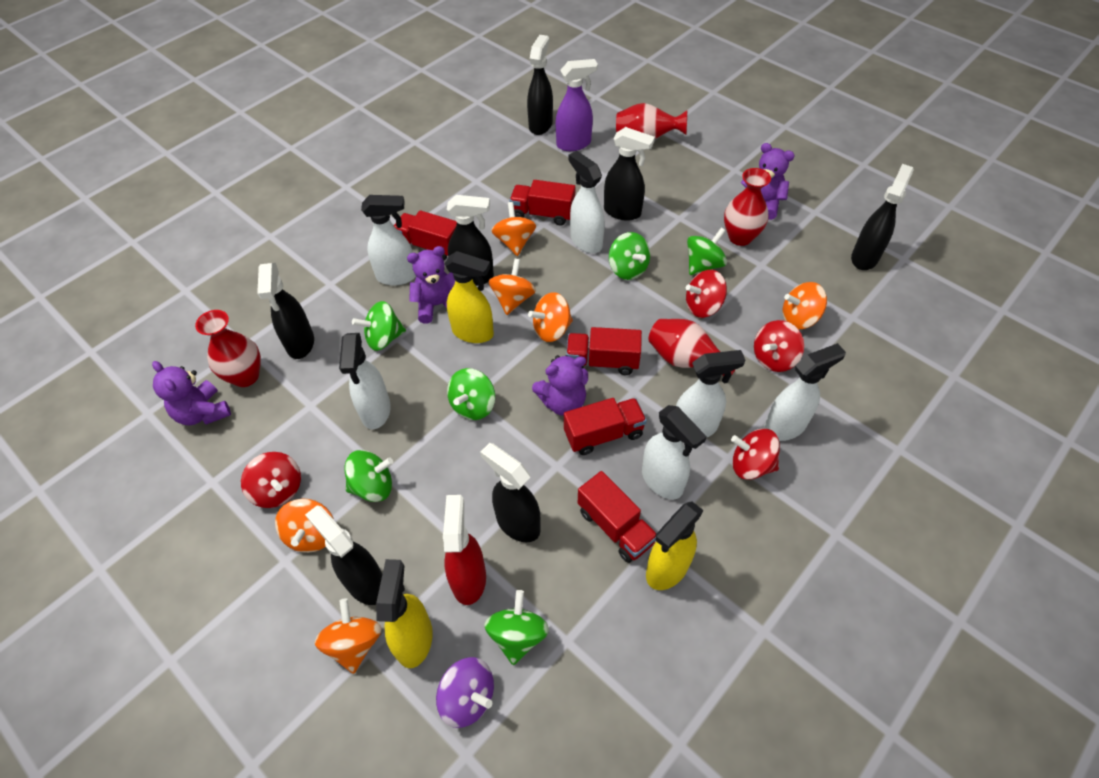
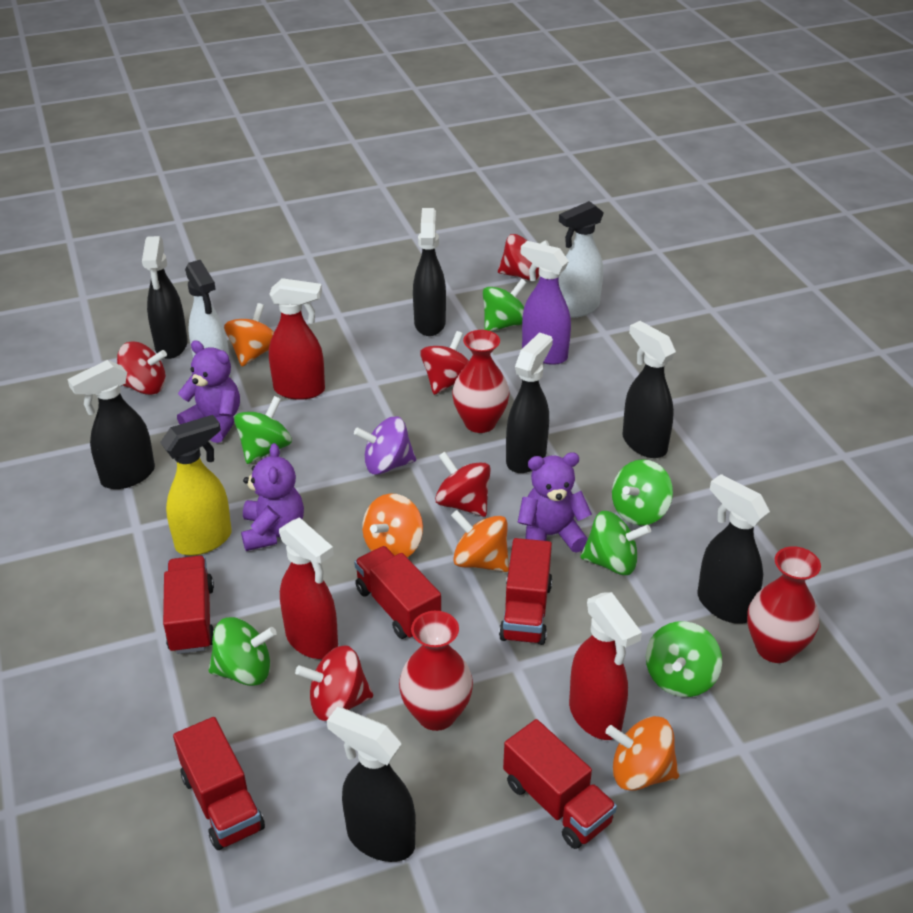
orange spinning top: 6 -> 4
purple teddy bear: 4 -> 3
red spinning top: 4 -> 5
red spray bottle: 1 -> 3
red vase: 4 -> 3
white spray bottle: 6 -> 2
yellow spray bottle: 3 -> 1

